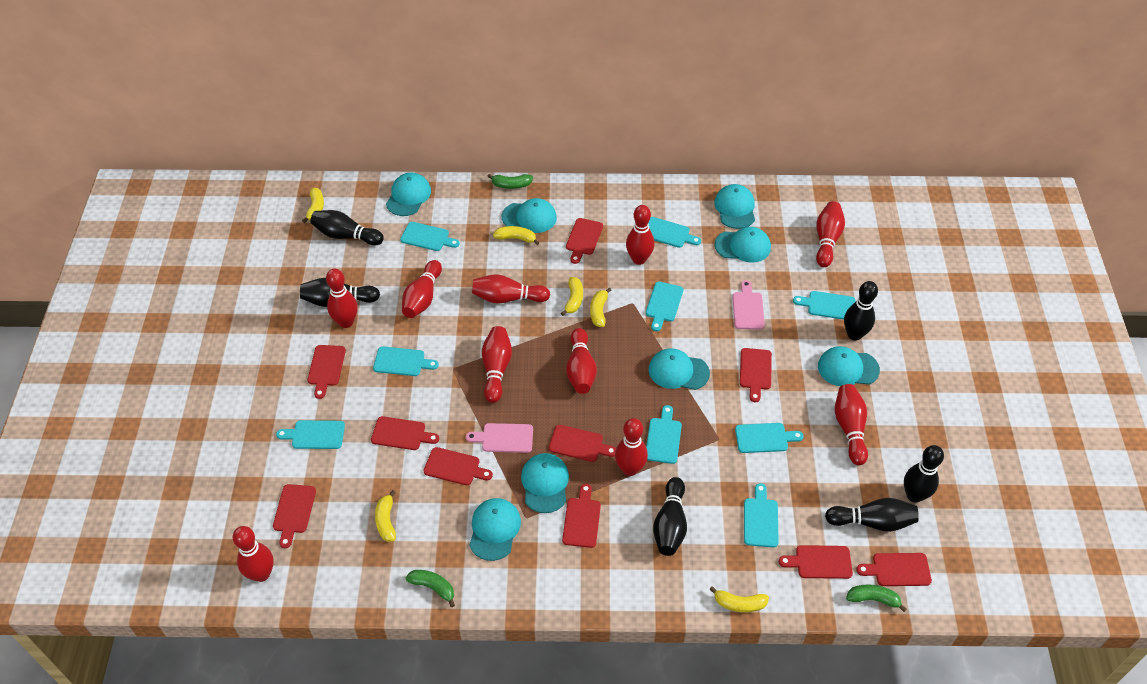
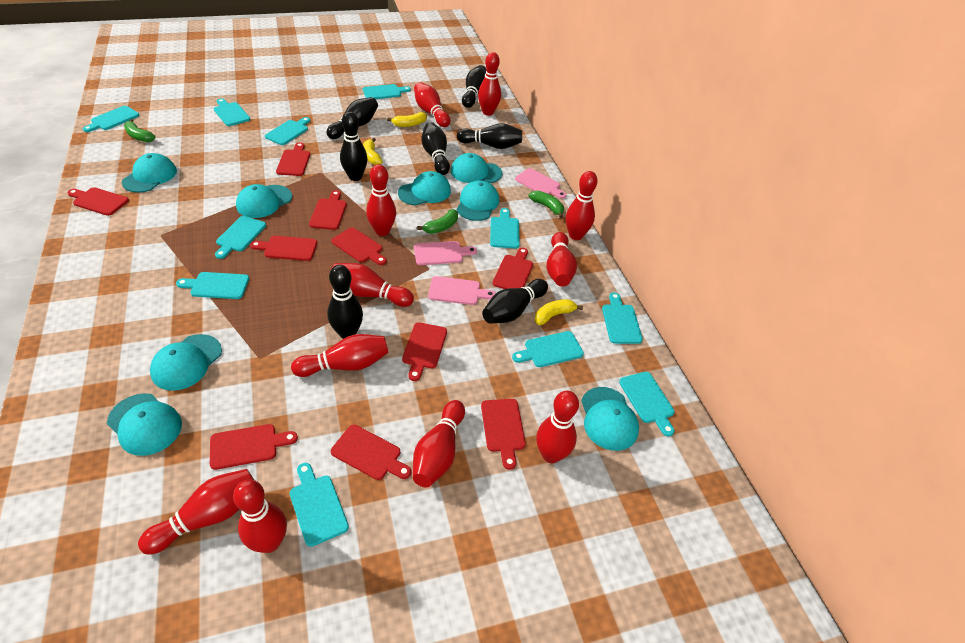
black bowling pin: 6 -> 7
pink cutting board: 2 -> 3
red bowling pin: 10 -> 11
turquoise cutting board: 9 -> 11
yellow banana: 6 -> 3

